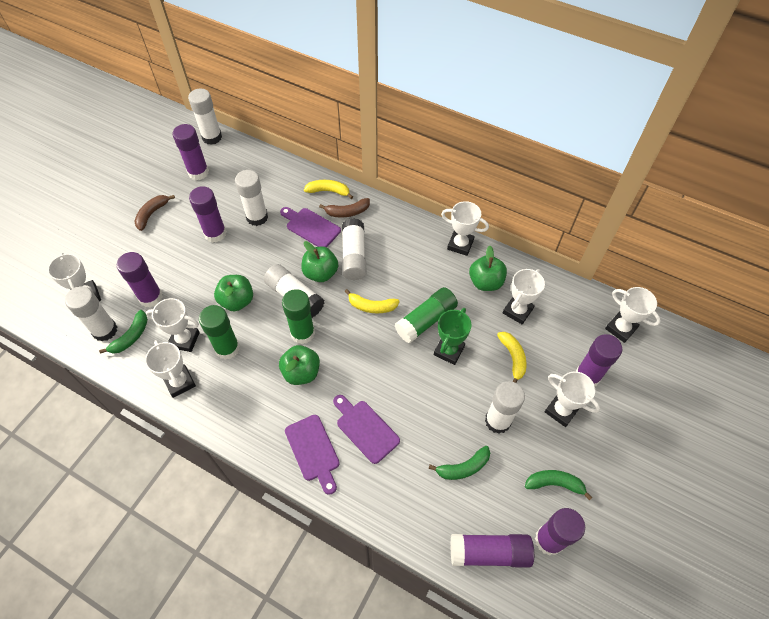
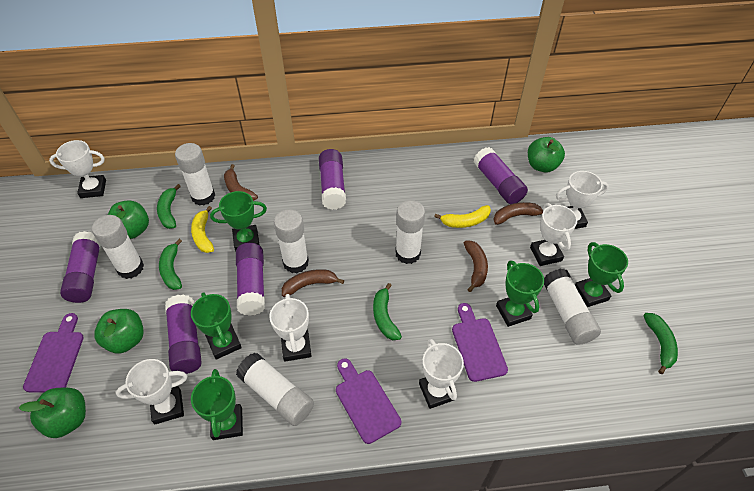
brown banana: 2 -> 4
green banana: 3 -> 4
green glue stick: 3 -> 0
green trophy: 1 -> 5
purple glue stick: 6 -> 5
white trophy: 7 -> 6
yellow banana: 3 -> 2

